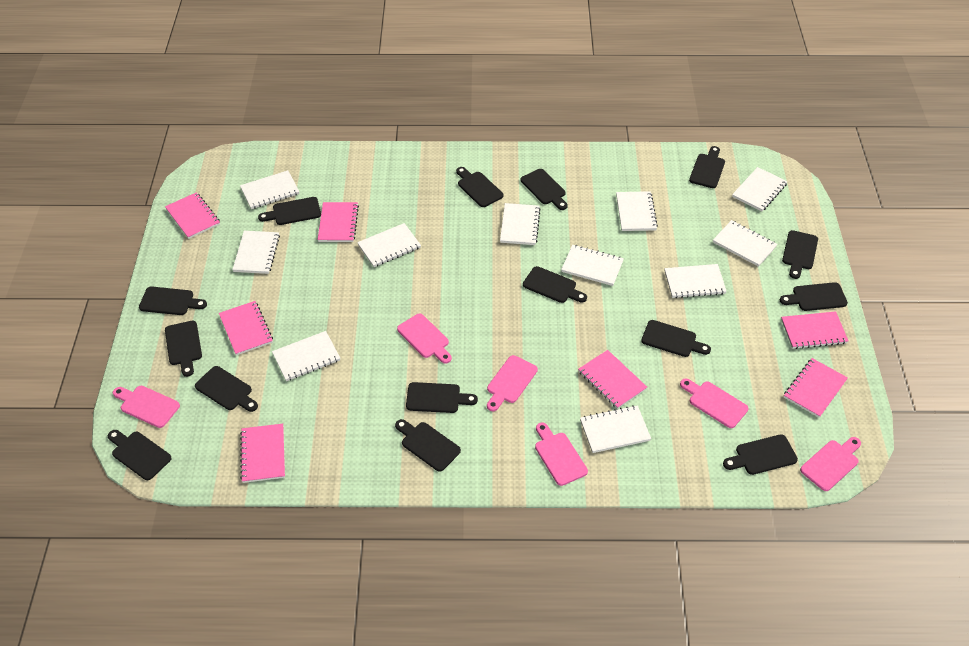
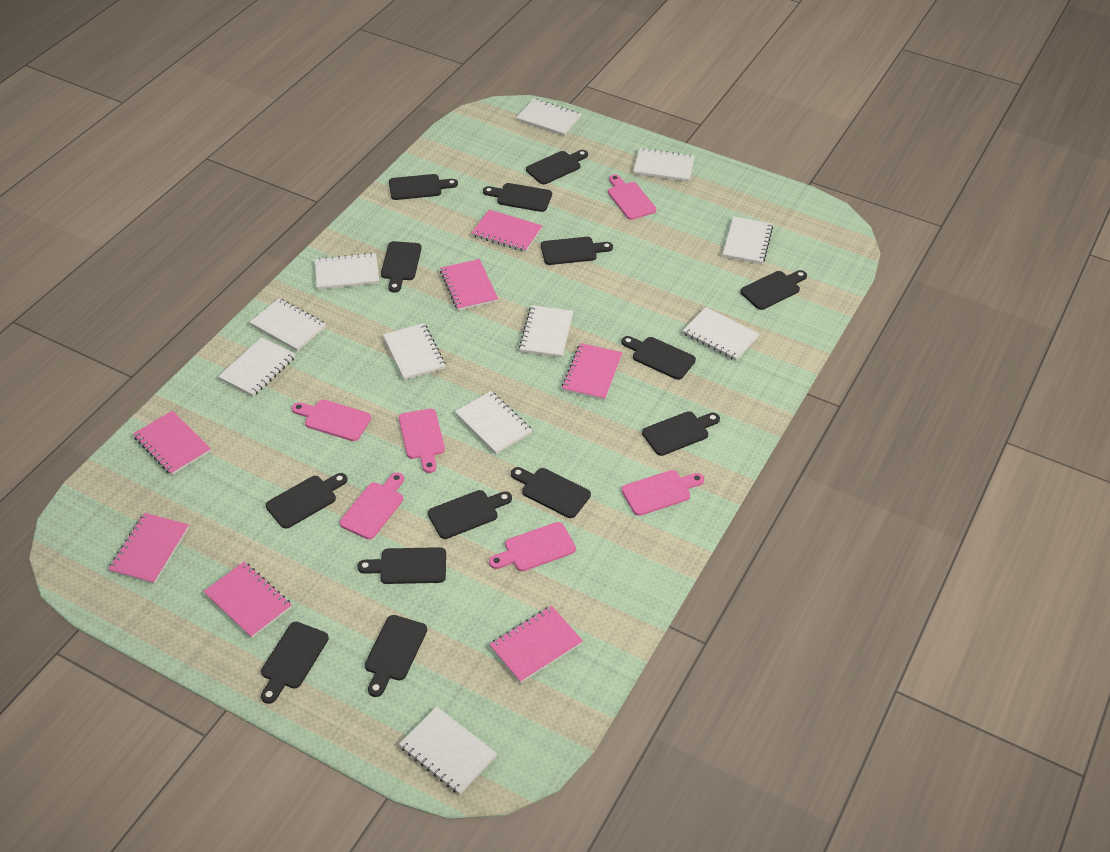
black cutting board: 15 -> 14

